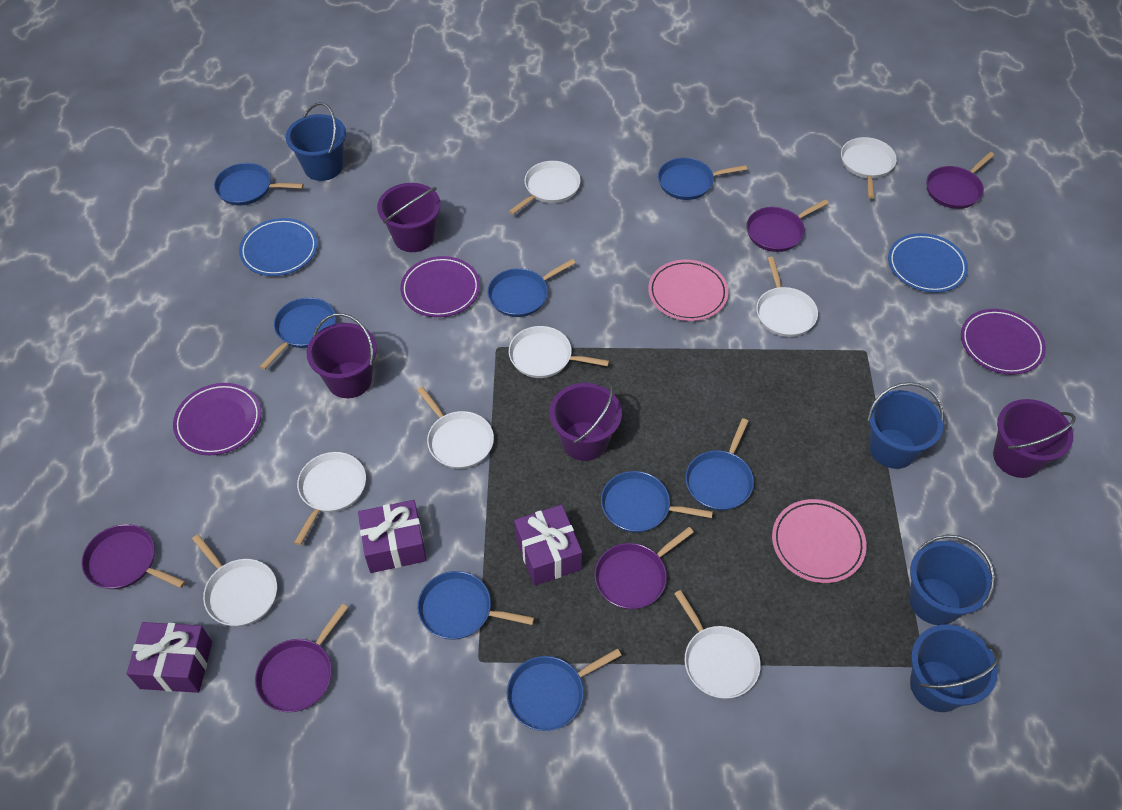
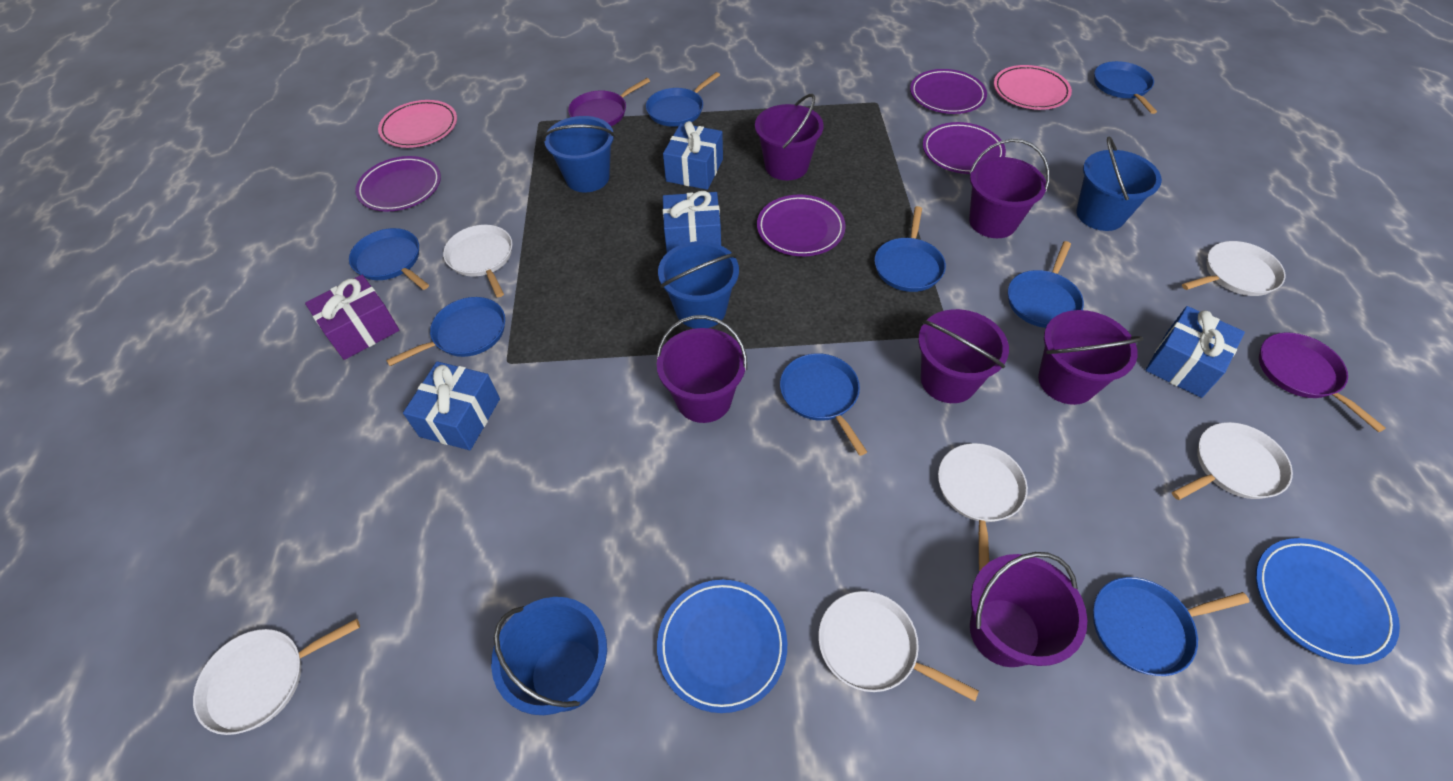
blue gift: 0 -> 4
purple bucket: 4 -> 6
purple gift: 3 -> 1
purple pan: 5 -> 2
purple plate: 3 -> 4
white pan: 8 -> 6

